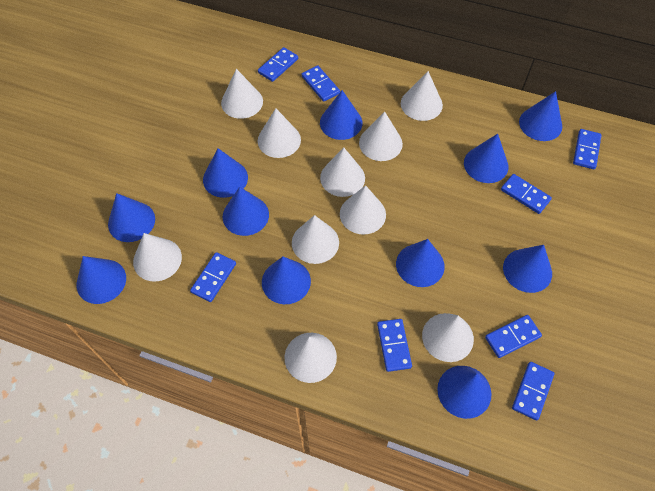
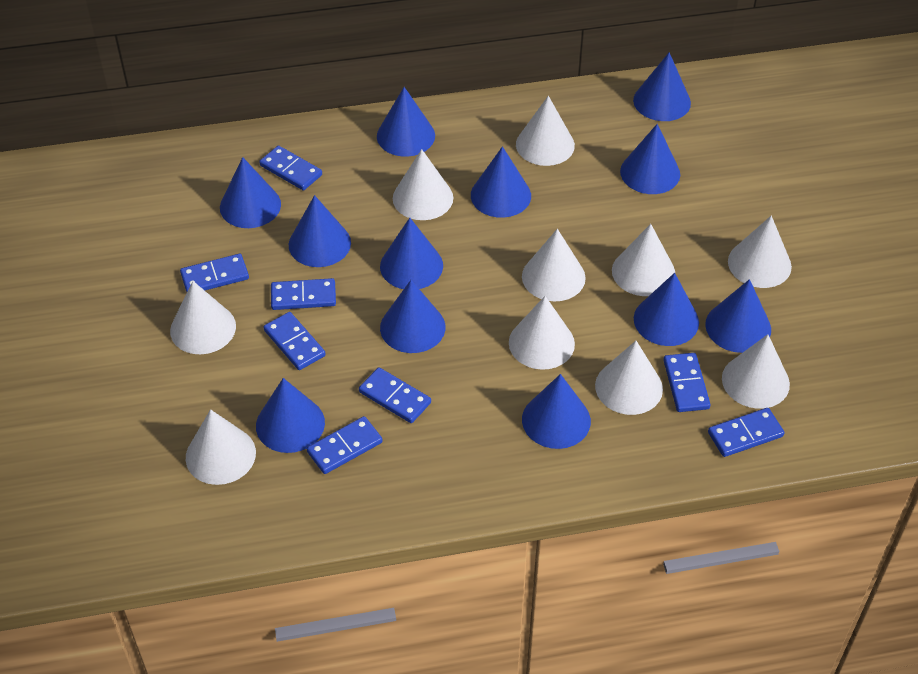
blue cone: 11 -> 12

